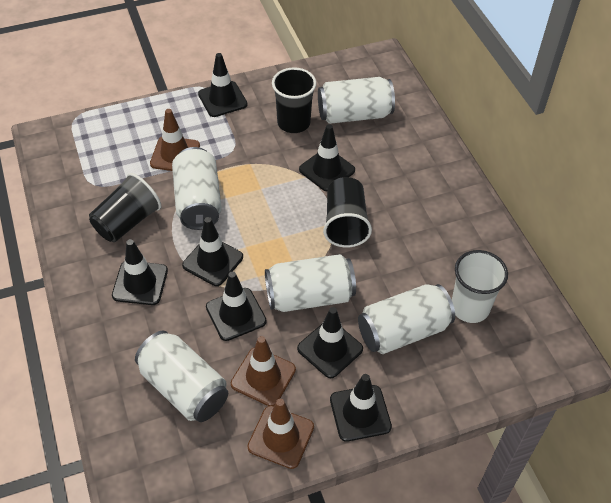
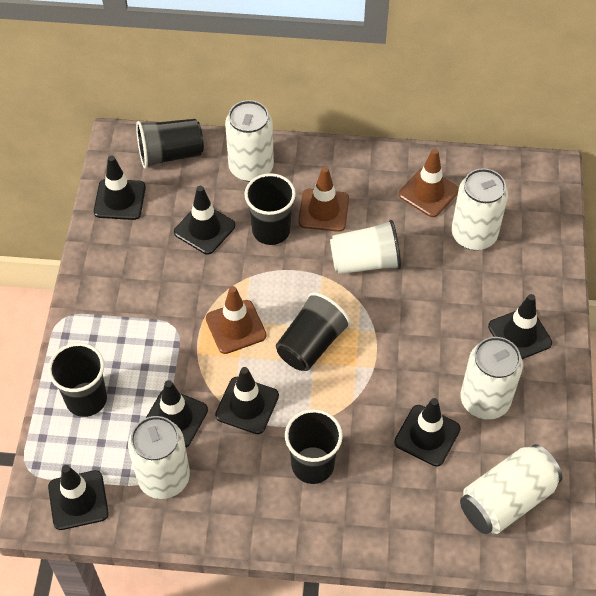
black cup: 3 -> 5

